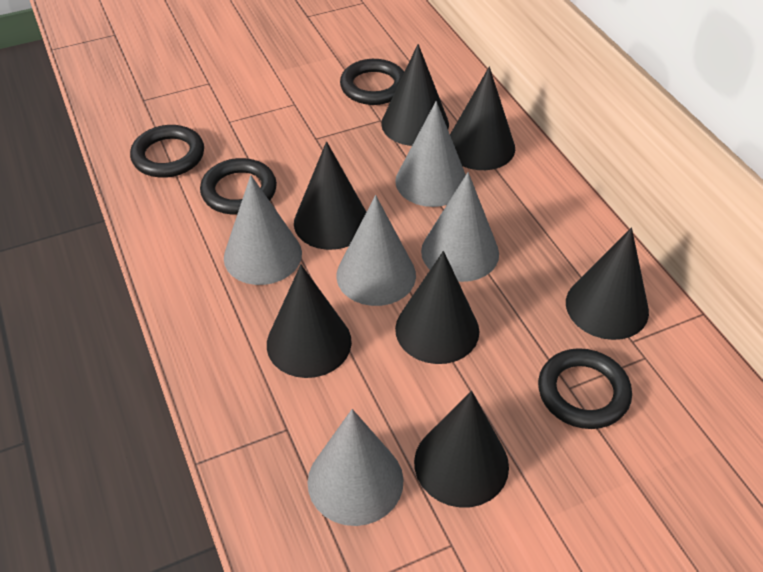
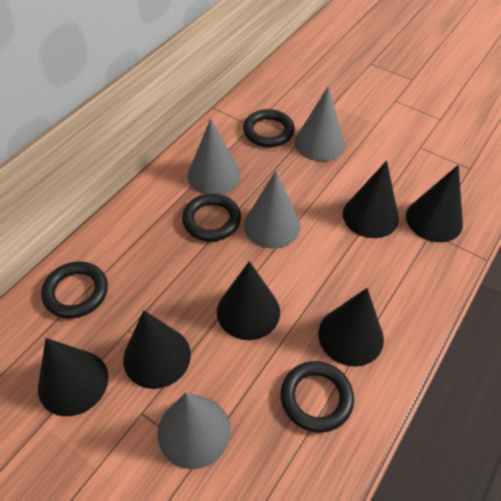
black cone: 7 -> 6
grey cone: 5 -> 4

